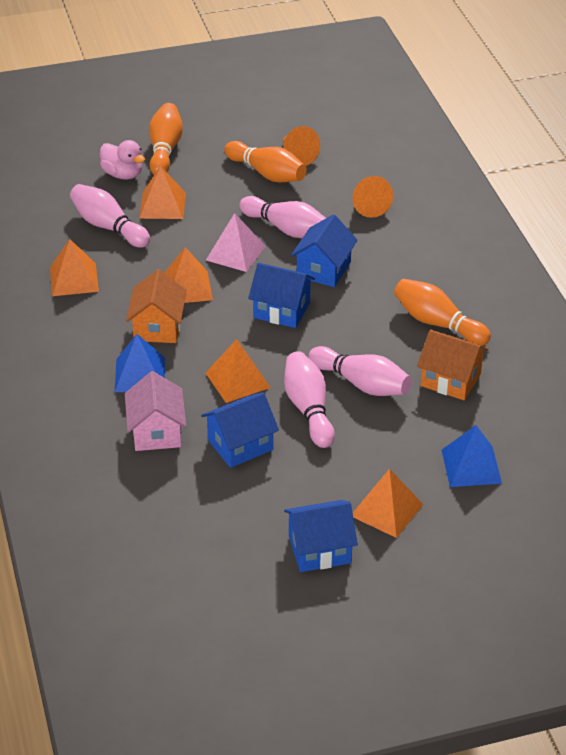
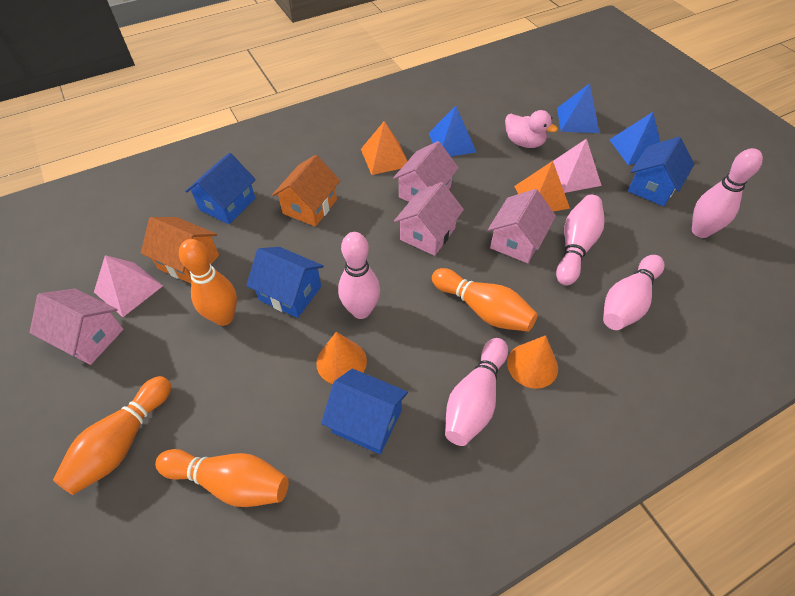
blue pyramid: 2 -> 3
orange bowling pin: 3 -> 4
orange pyramid: 5 -> 2
pink bowling pin: 4 -> 5
pink house: 1 -> 4
pink pyramid: 1 -> 2

